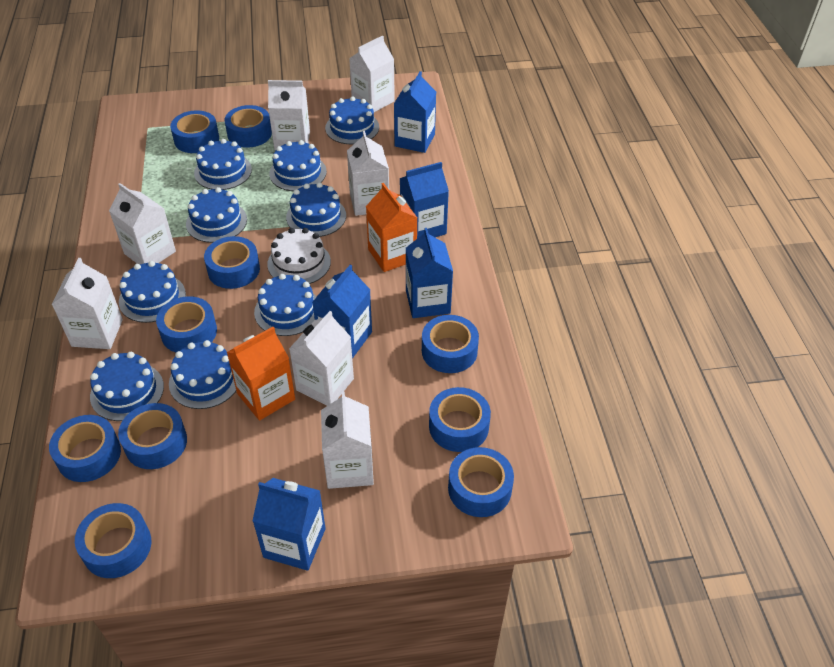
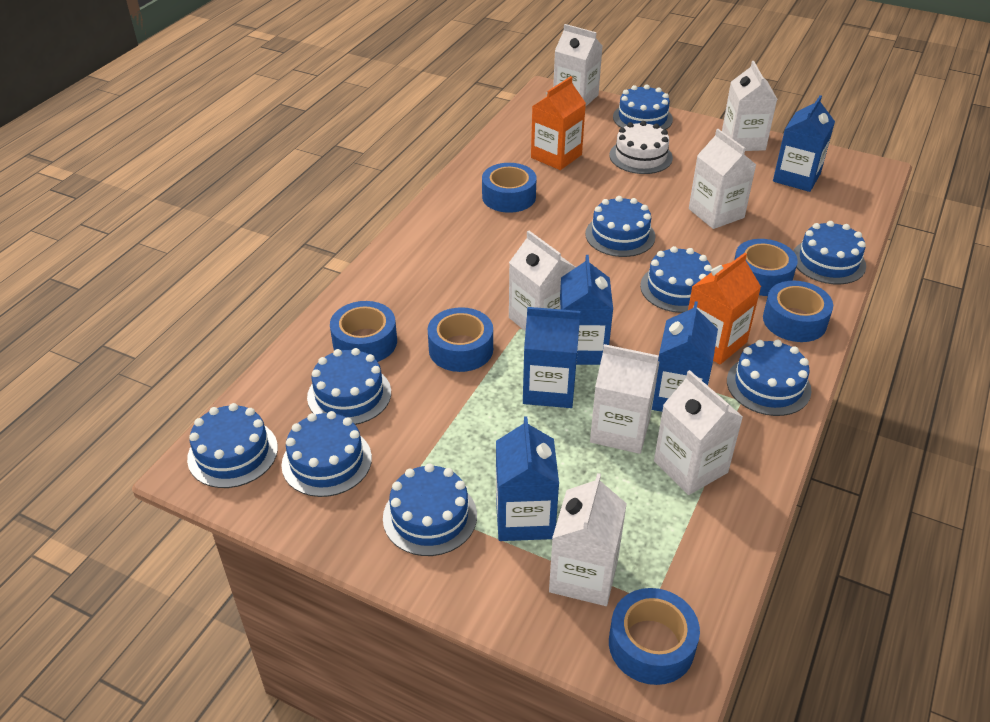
blue tape: 10 -> 6

